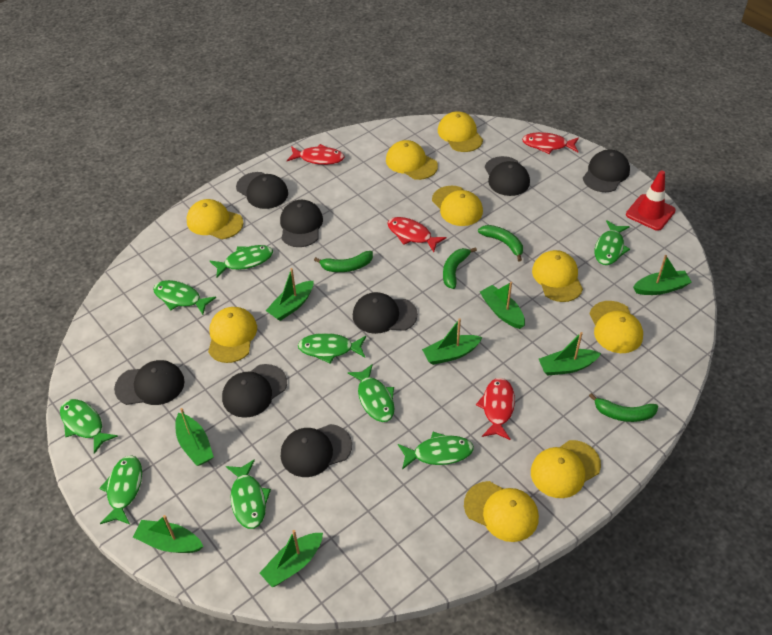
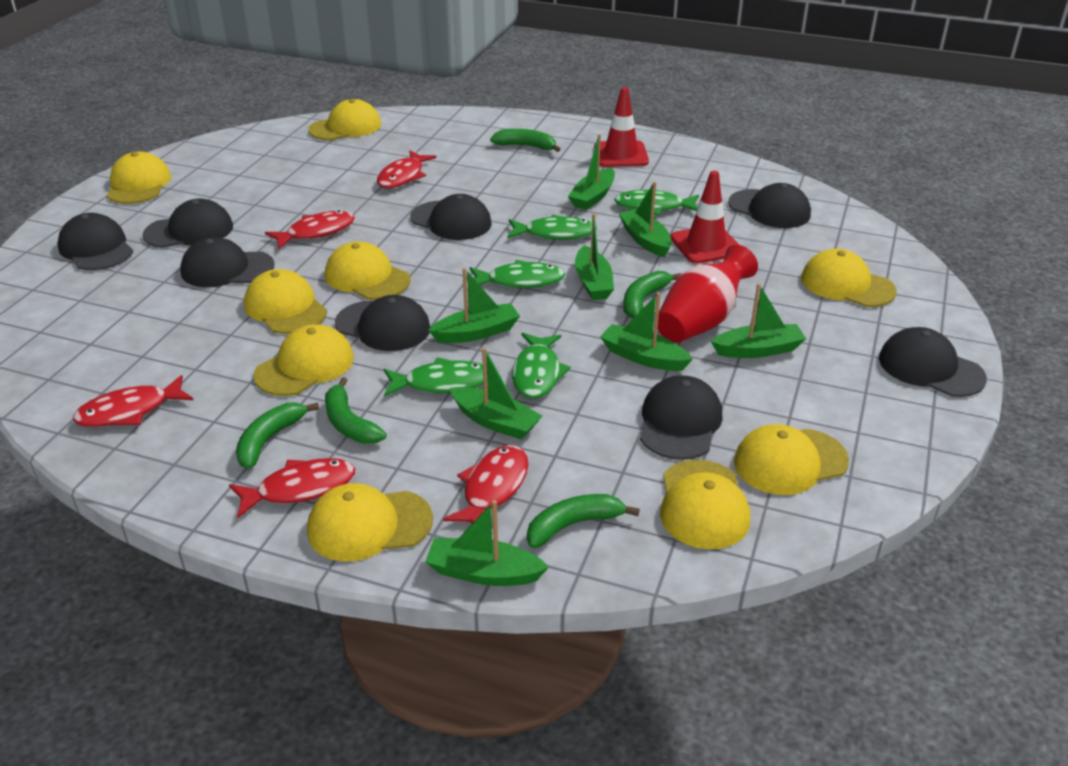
green banana: 4 -> 5
green fish: 9 -> 5
red fish: 4 -> 5
red traffic cone: 1 -> 2
red vase: 0 -> 1

